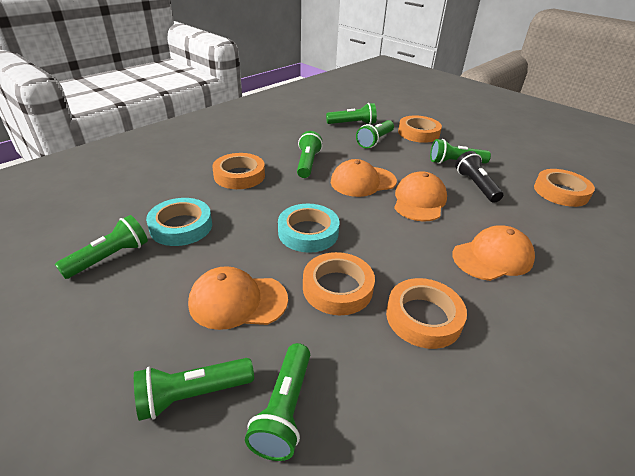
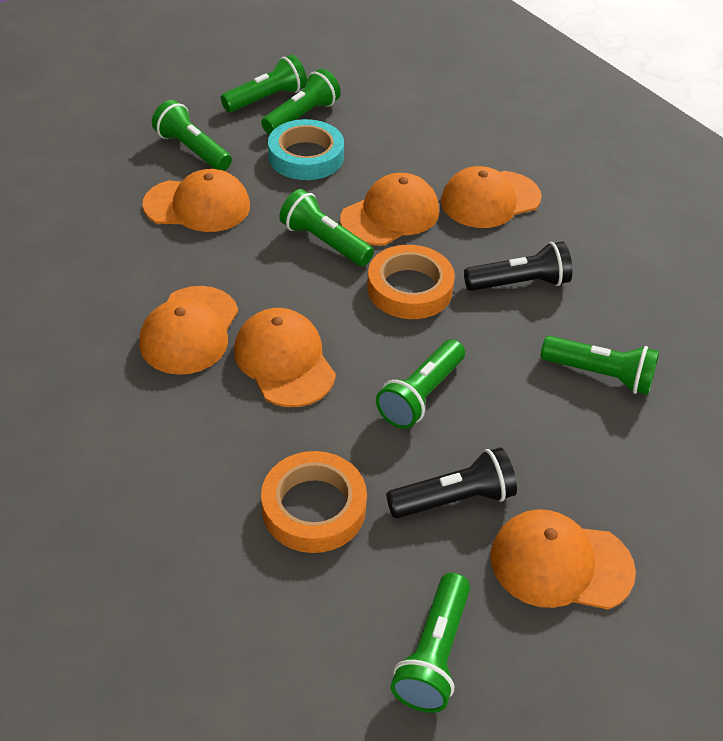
black flashlight: 1 -> 2
orange cap: 4 -> 6
orange tape: 5 -> 2
turquoise tape: 2 -> 1

